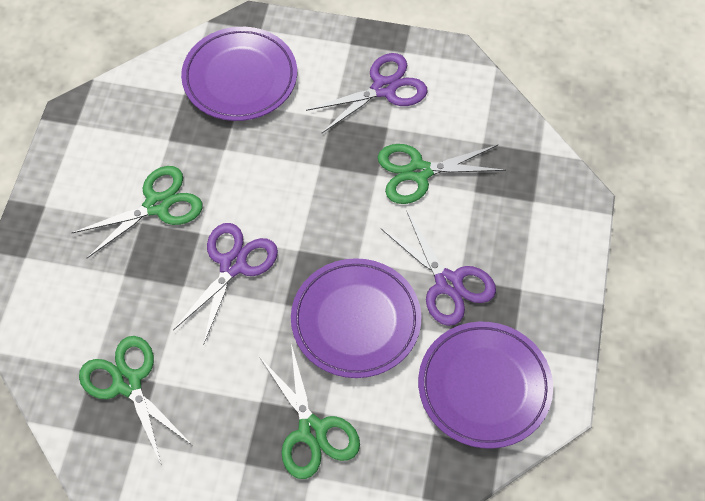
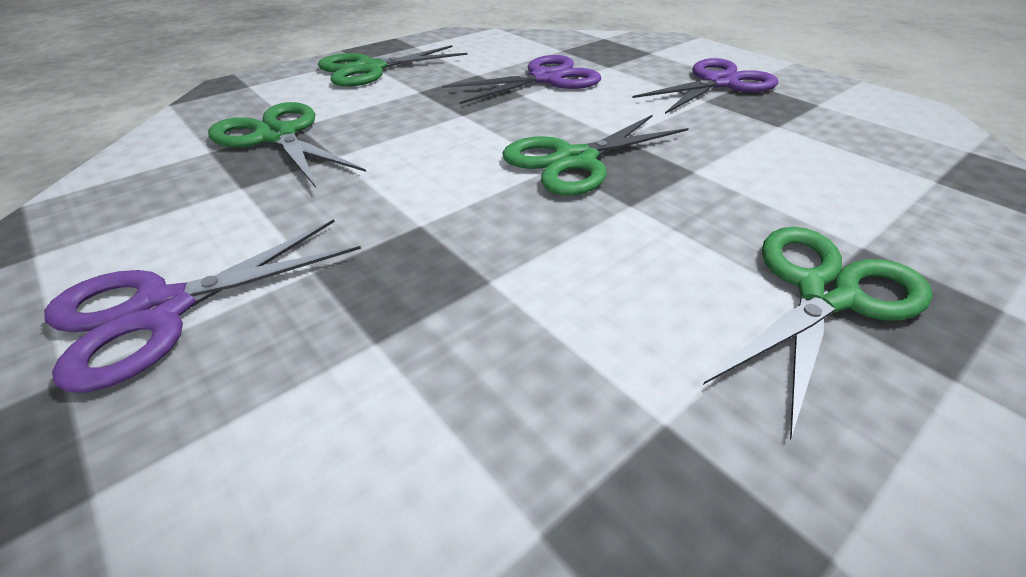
purple plate: 3 -> 0

